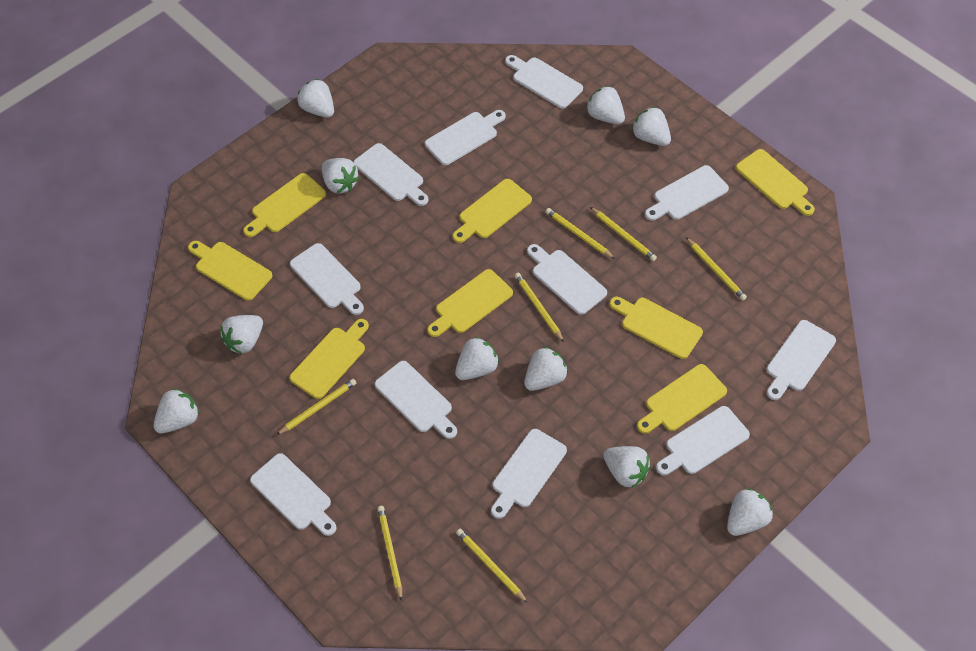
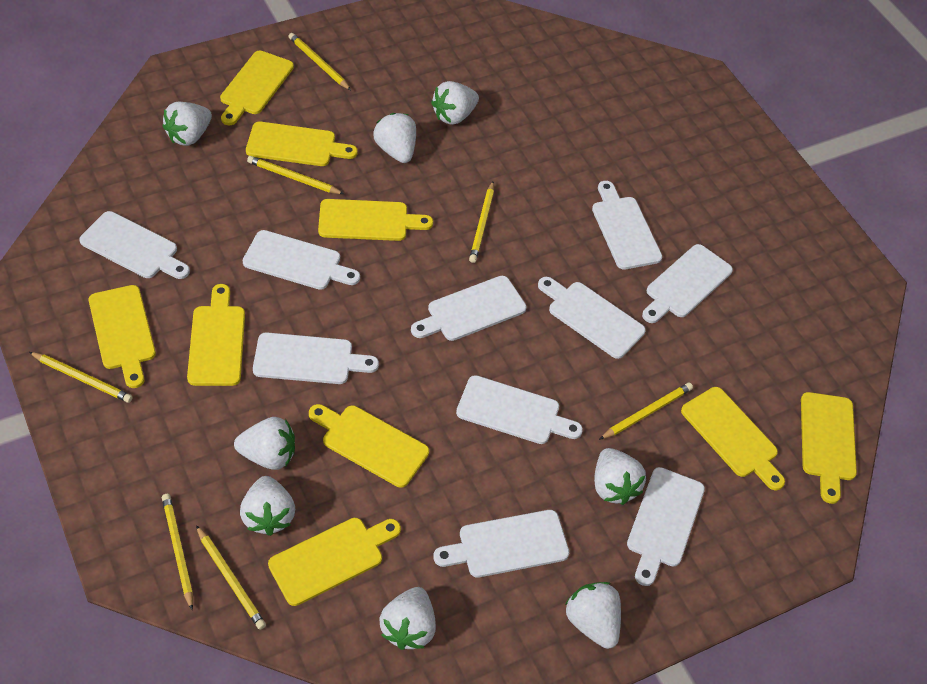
white cutting board: 11 -> 10
white strawberry: 10 -> 8
yellow cutting board: 8 -> 9

